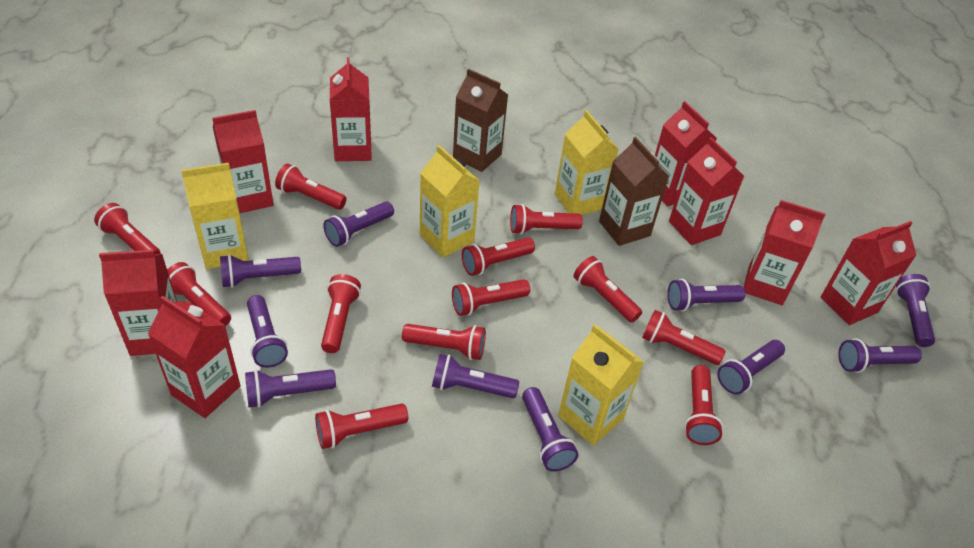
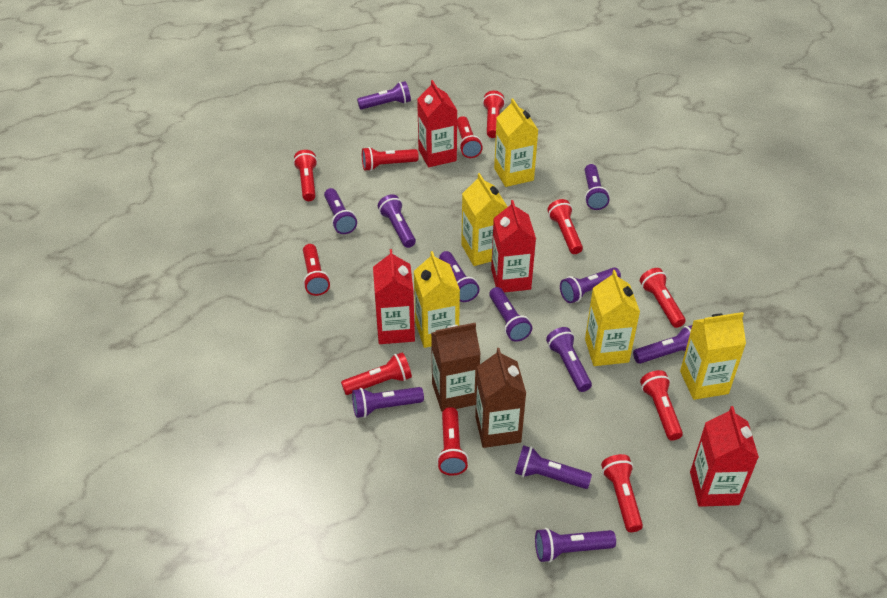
purple flashlight: 10 -> 12
red carton: 8 -> 4
red flashlight: 12 -> 11
yellow carton: 4 -> 5

